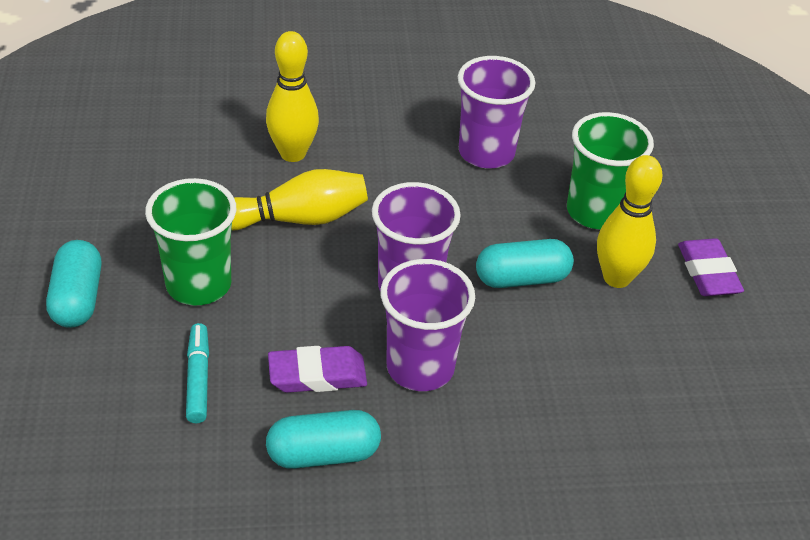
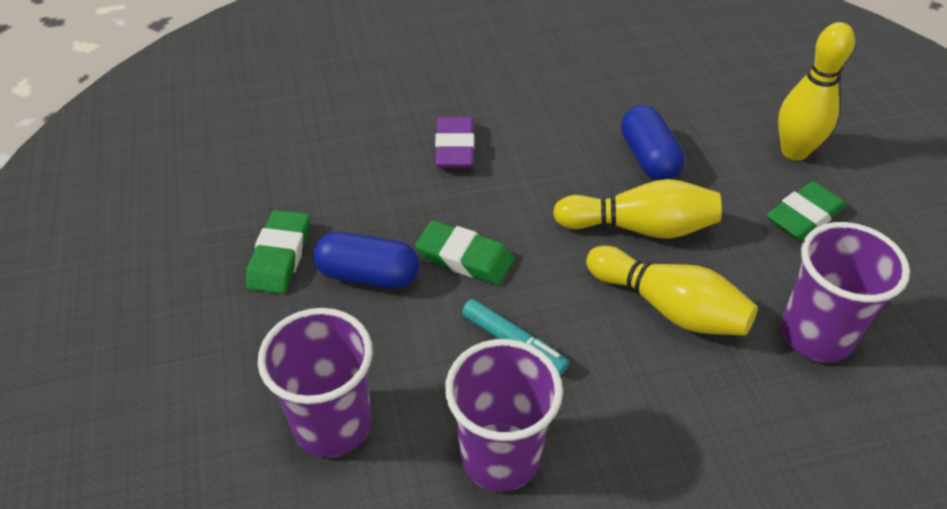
blue capsule: 0 -> 2
green cup: 2 -> 0
green eraser: 0 -> 3
purple eraser: 2 -> 1
turquoise capsule: 3 -> 0

